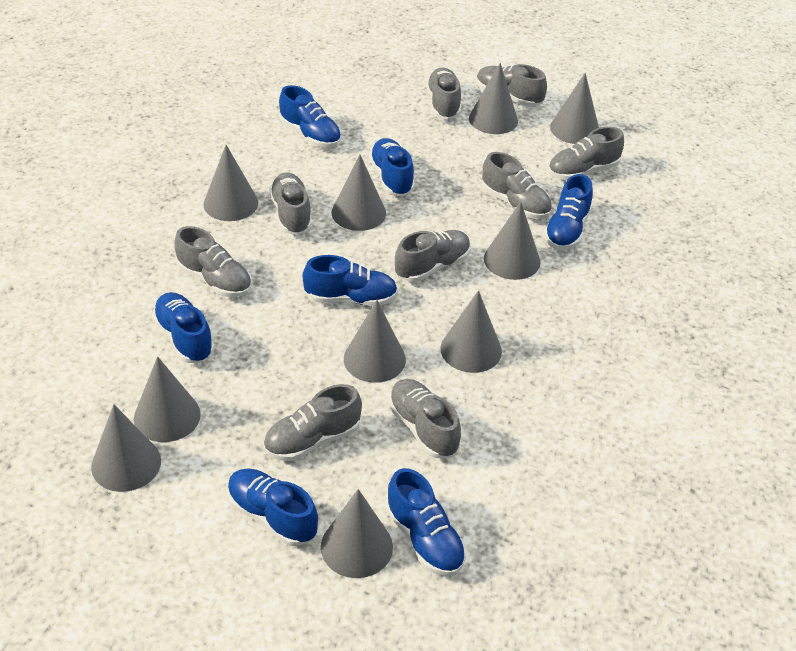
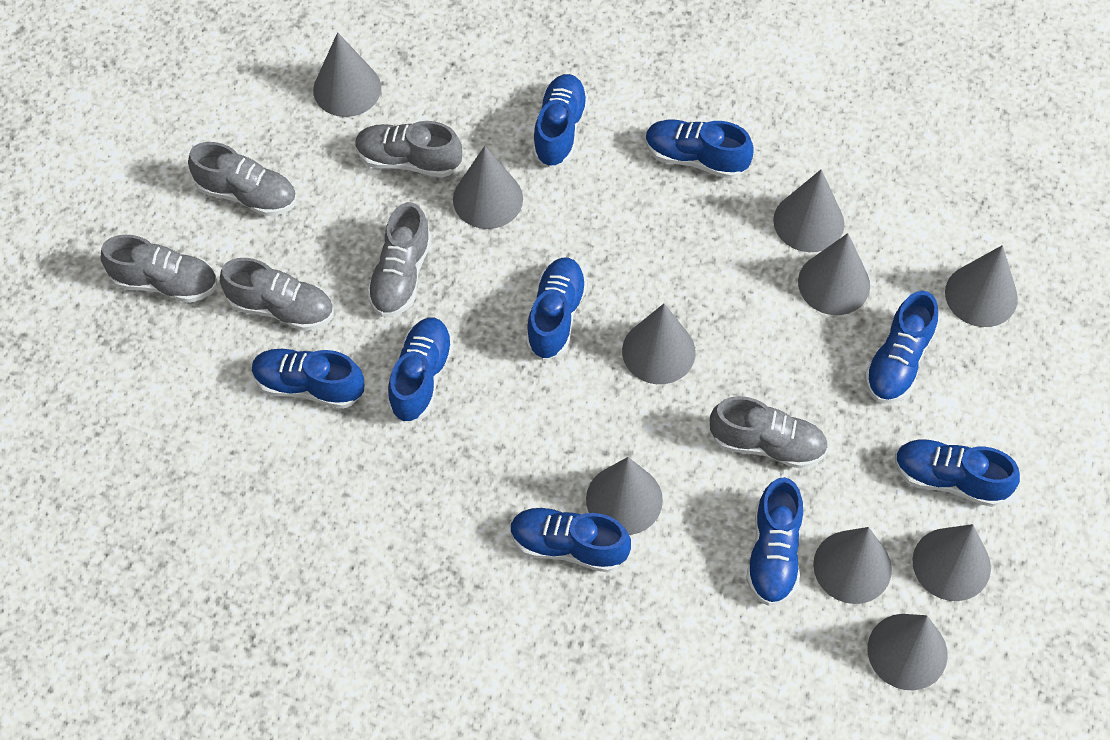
blue shoe: 7 -> 9
grey shoe: 9 -> 6

